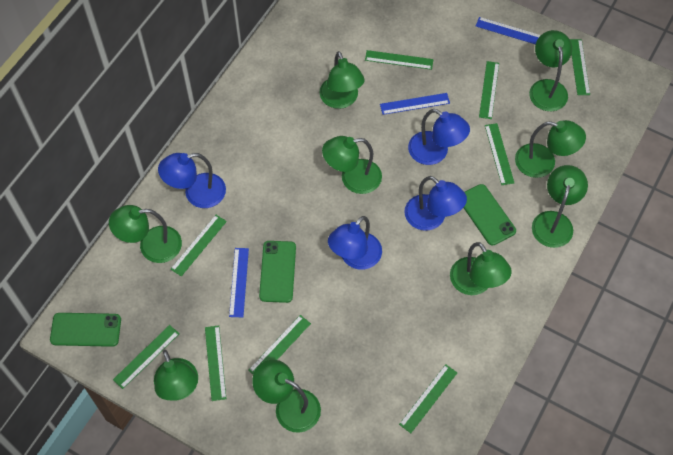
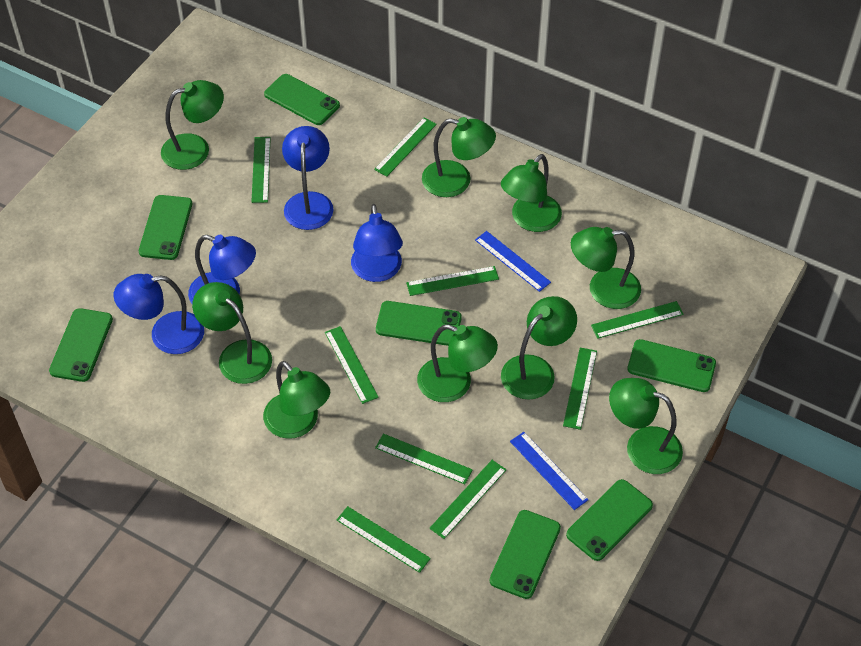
blue ruler: 3 -> 2
green phone: 3 -> 7

